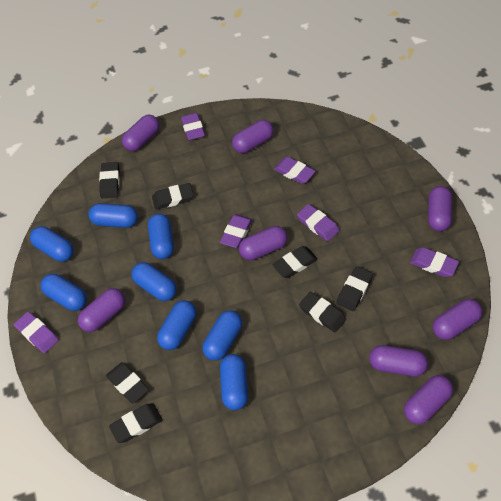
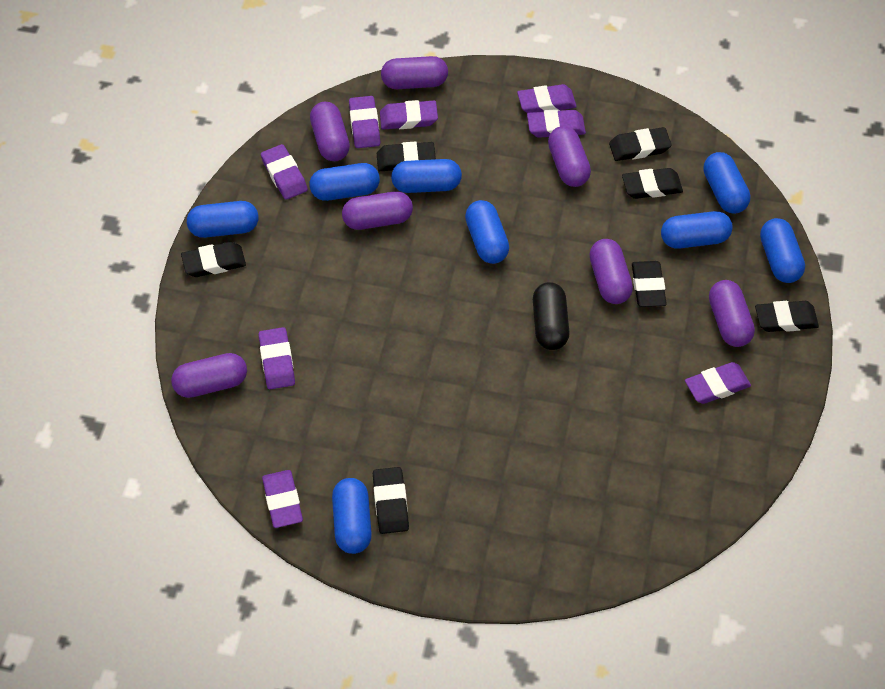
black capsule: 0 -> 1
purple capsule: 8 -> 7
purple eraser: 6 -> 8

